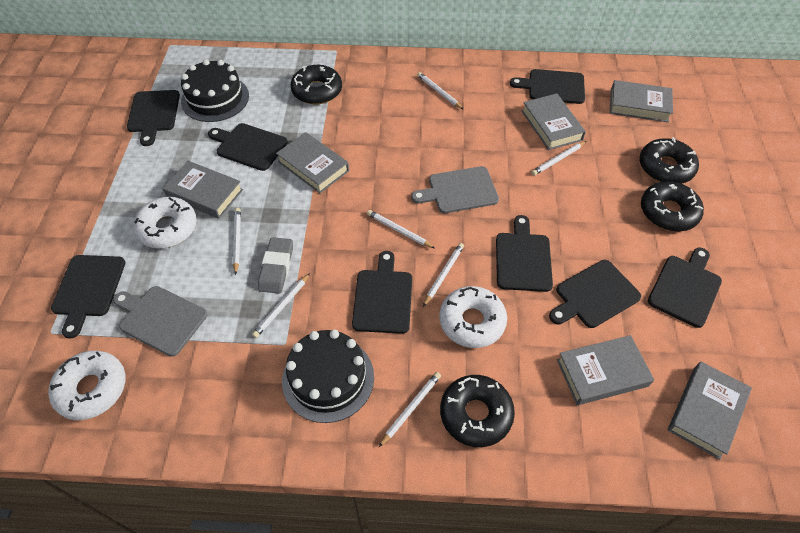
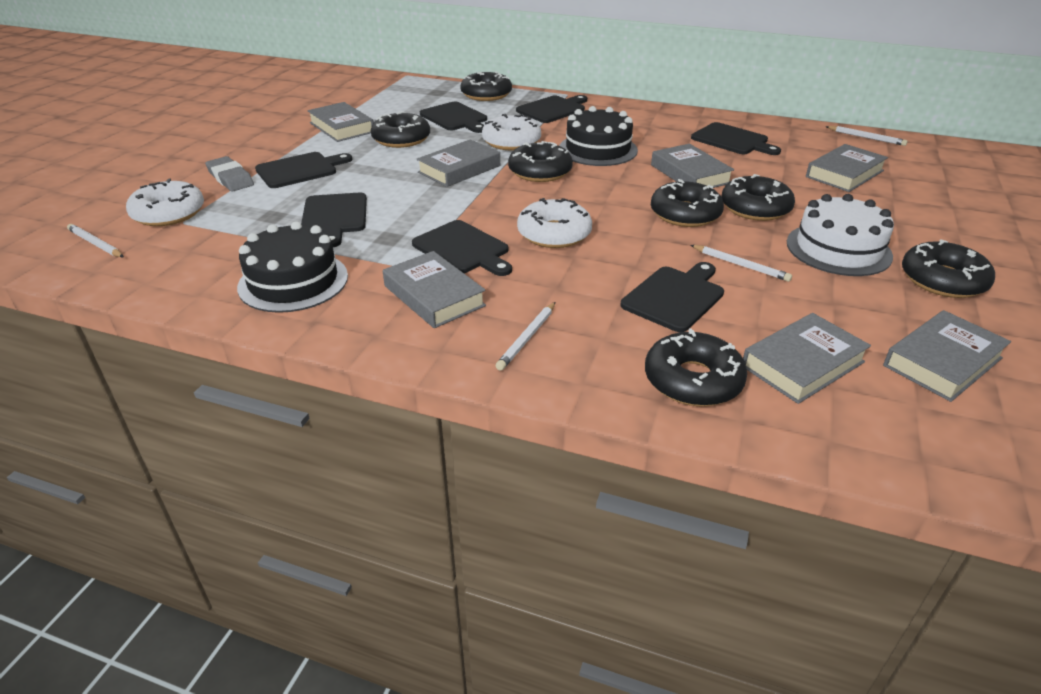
black cutting board: 8 -> 7
black donut: 4 -> 7
grey book: 6 -> 7
grey cutting board: 2 -> 0
white cake: 0 -> 1
white pencil: 7 -> 4

